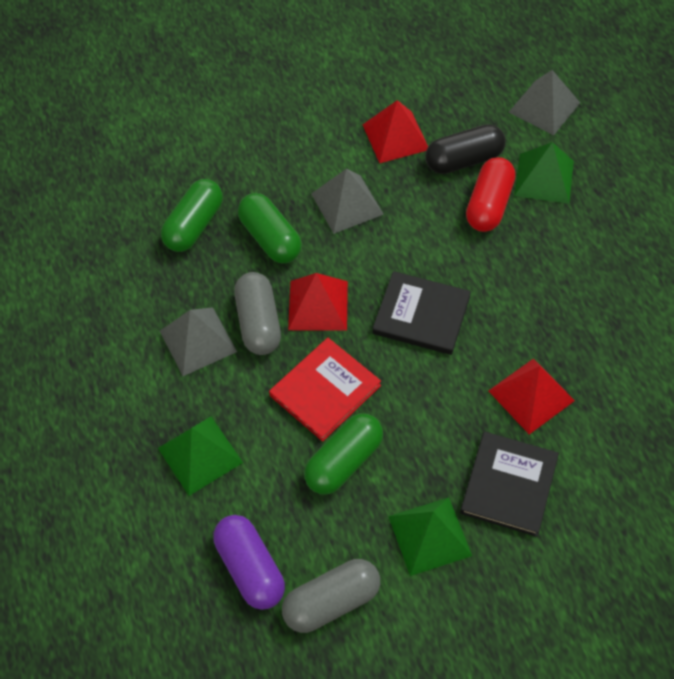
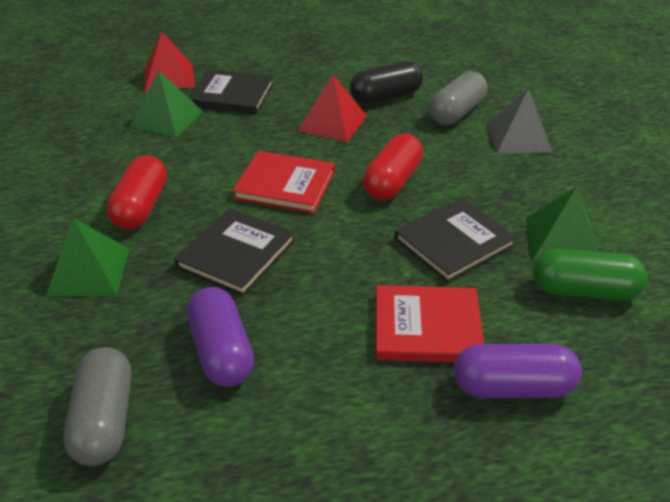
black book: 2 -> 3
green capsule: 3 -> 1
grey pyramid: 3 -> 1
purple capsule: 1 -> 2
red book: 1 -> 2
red capsule: 1 -> 2
red pyramid: 3 -> 2

